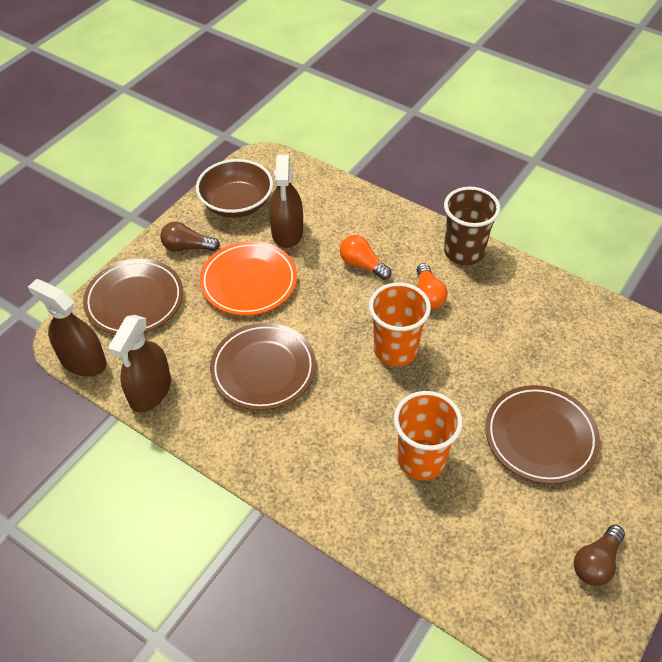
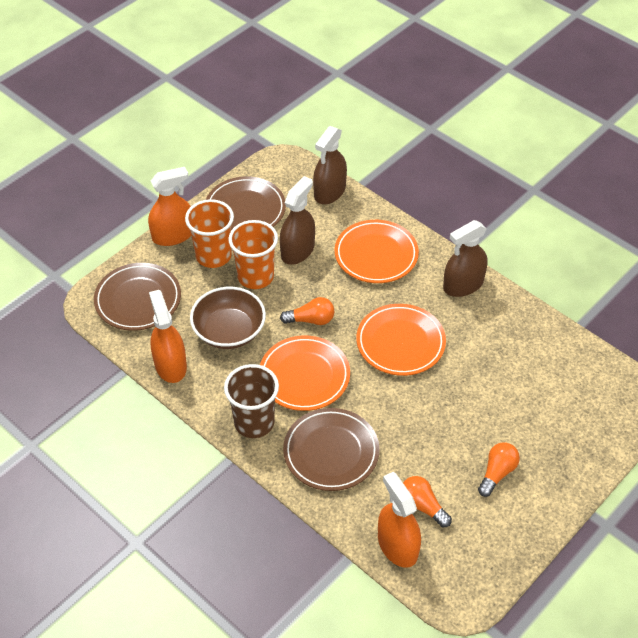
brown light bulb: 2 -> 0
orange light bulb: 2 -> 3
orange plate: 1 -> 3
orange spray bottle: 0 -> 3

